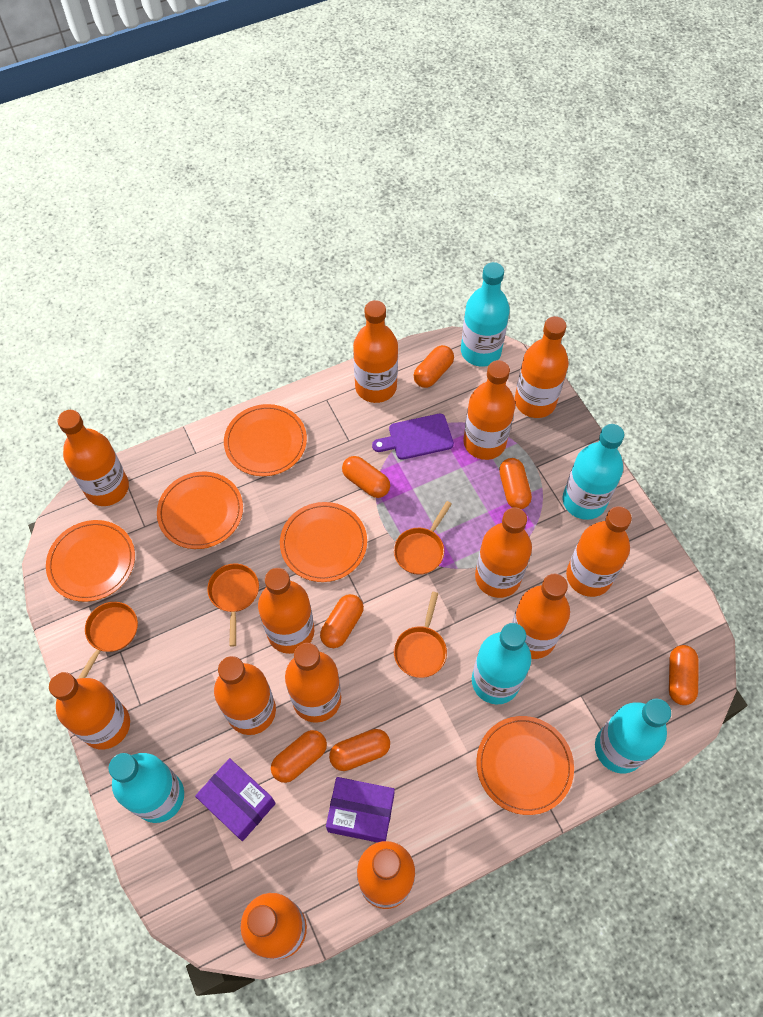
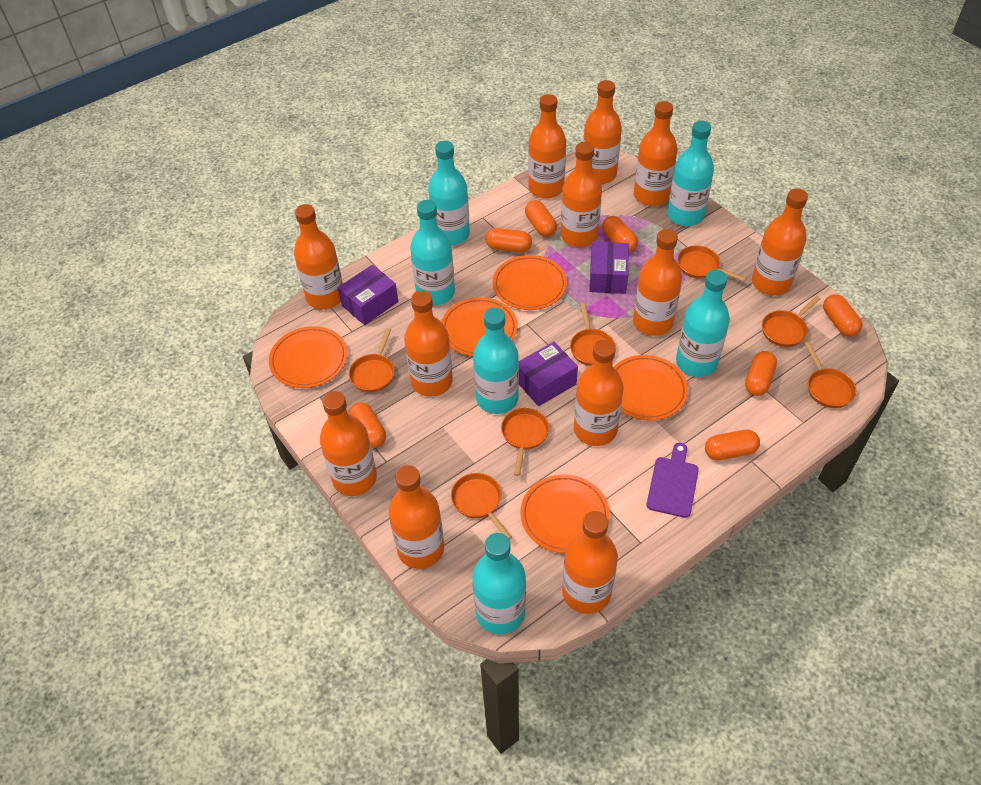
orange bottle: 13 -> 12
orange pan: 4 -> 7
purple box: 2 -> 3
turquoise bottle: 5 -> 6

